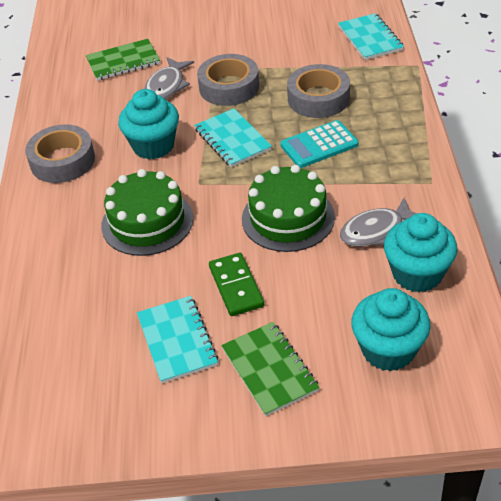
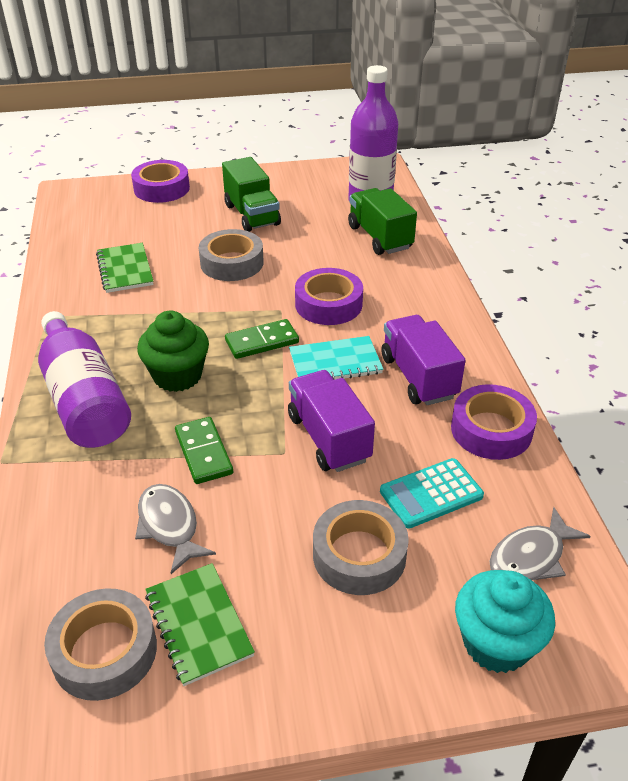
green cake: 2 -> 0
green cupcake: 0 -> 1
green domino: 1 -> 2
green truck: 0 -> 2
purple bottle: 0 -> 2
purple tape: 0 -> 3
purple truck: 0 -> 2
turquoise cupcake: 3 -> 1
turquoise notebook: 3 -> 1

